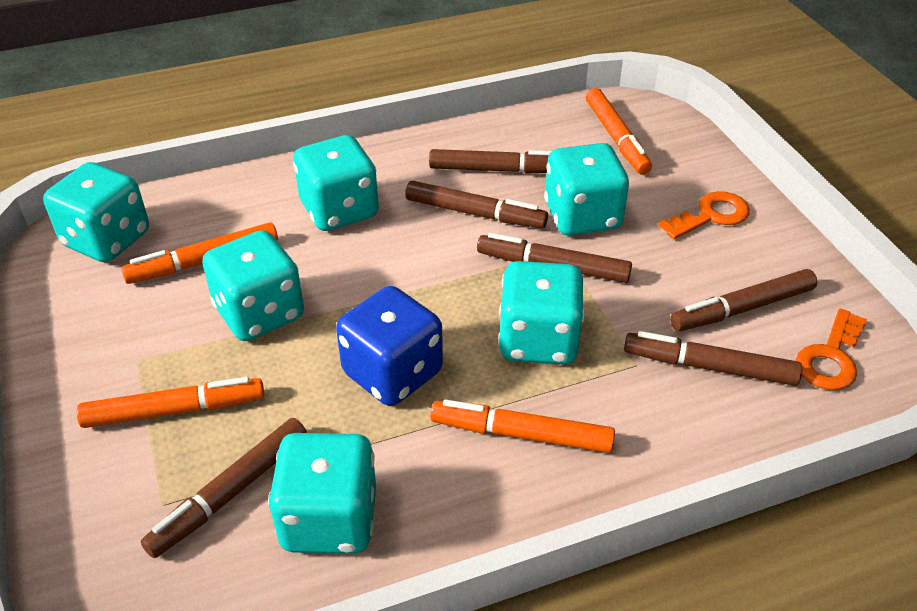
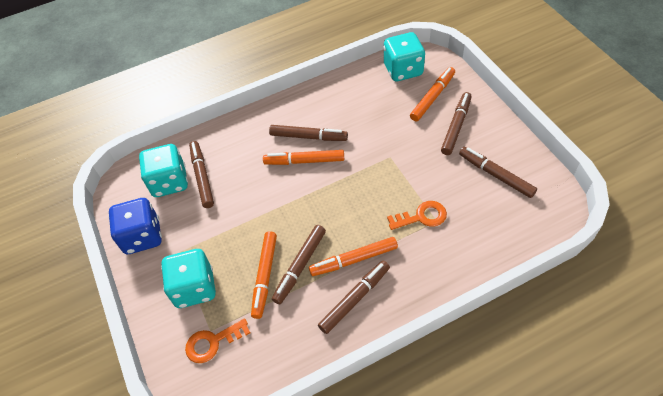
turquoise dice: 6 -> 3

